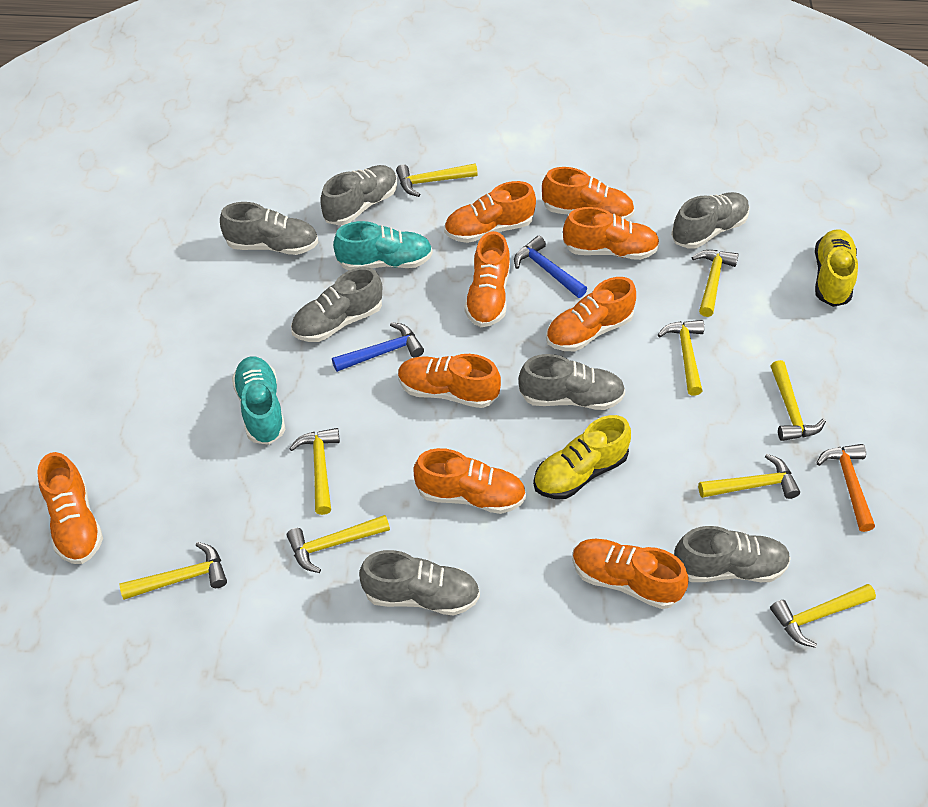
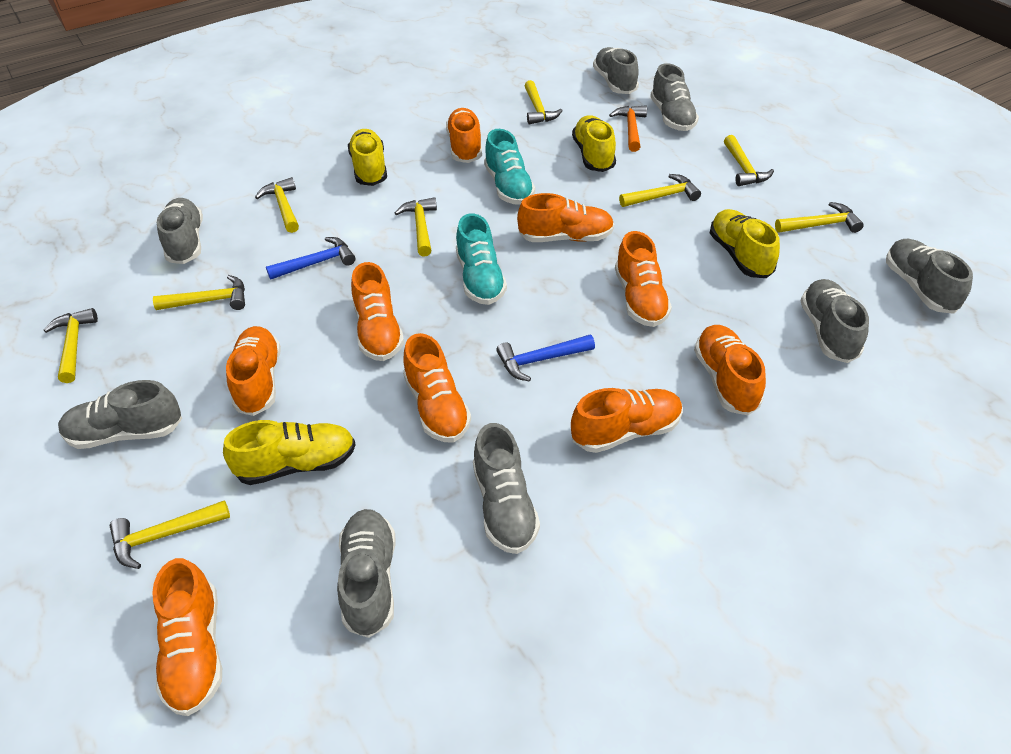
grey shoe: 7 -> 8
yellow shoe: 2 -> 4

